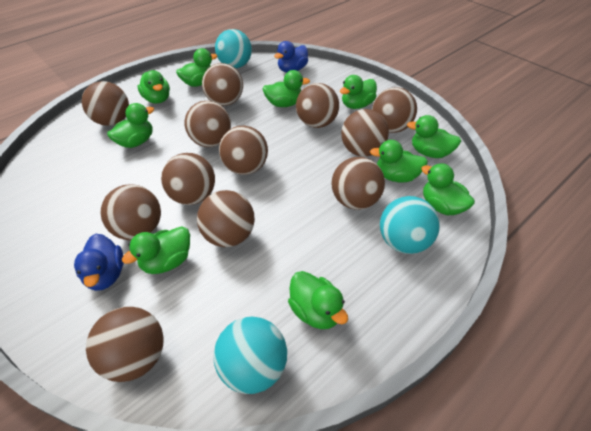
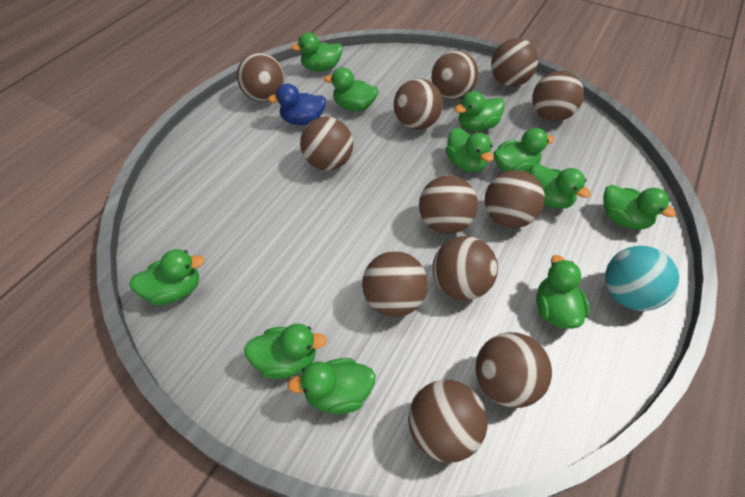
blue duck: 2 -> 1
green duck: 10 -> 11
turquoise ball: 3 -> 1

